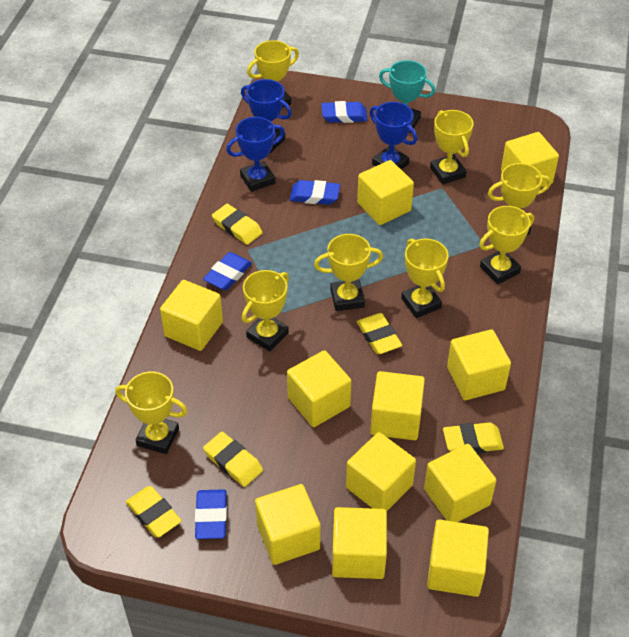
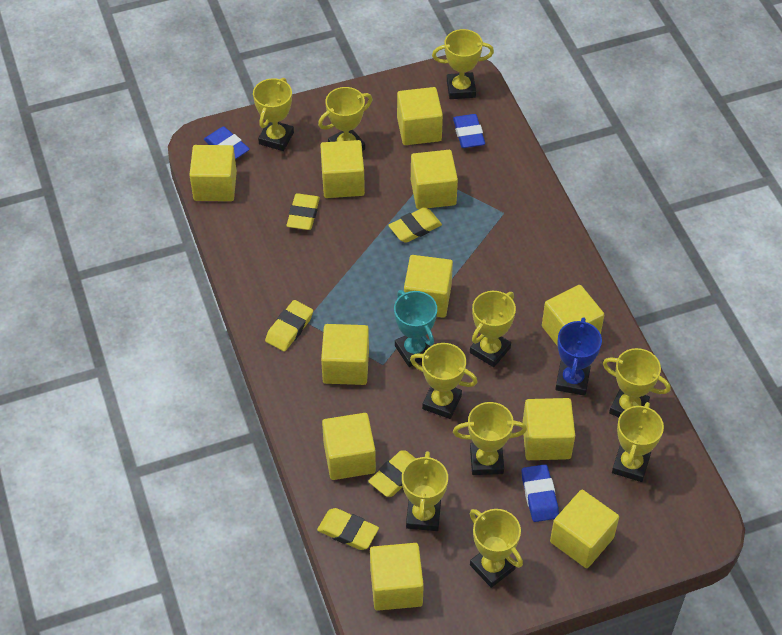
blue eraser: 4 -> 3
blue trophy: 3 -> 1
yellow trophy: 8 -> 10

